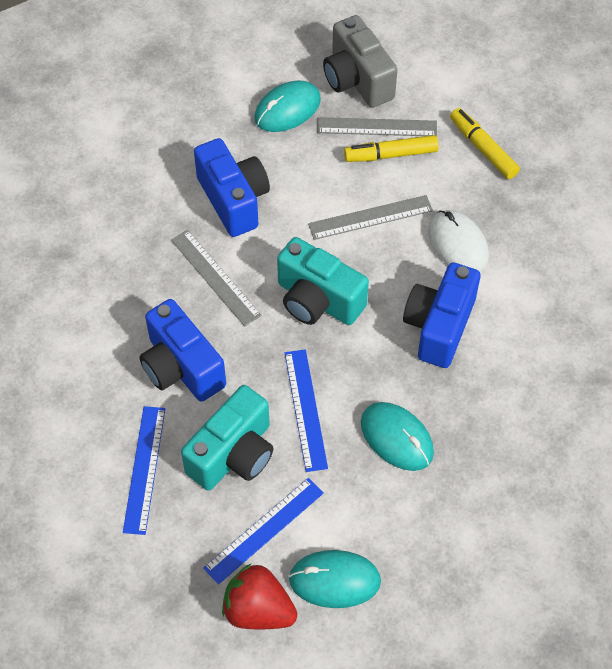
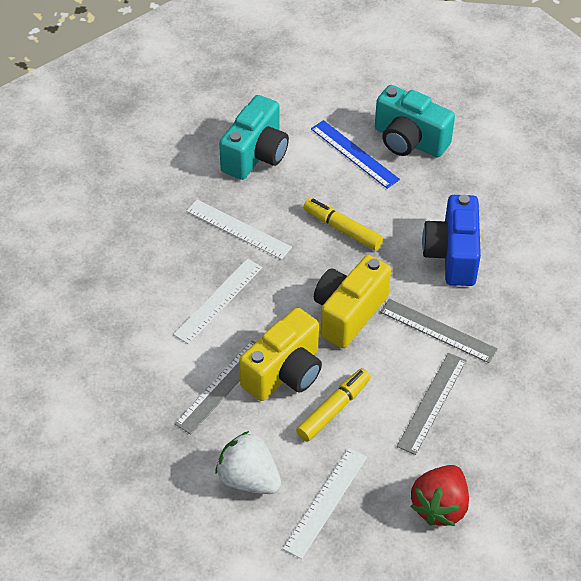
blue camera: 3 -> 1
blue ruler: 3 -> 1
grey camera: 1 -> 0
turquoise mouse: 3 -> 0
white mouse: 1 -> 0
white ruler: 0 -> 3
white strawberry: 0 -> 1
yellow camera: 0 -> 2

